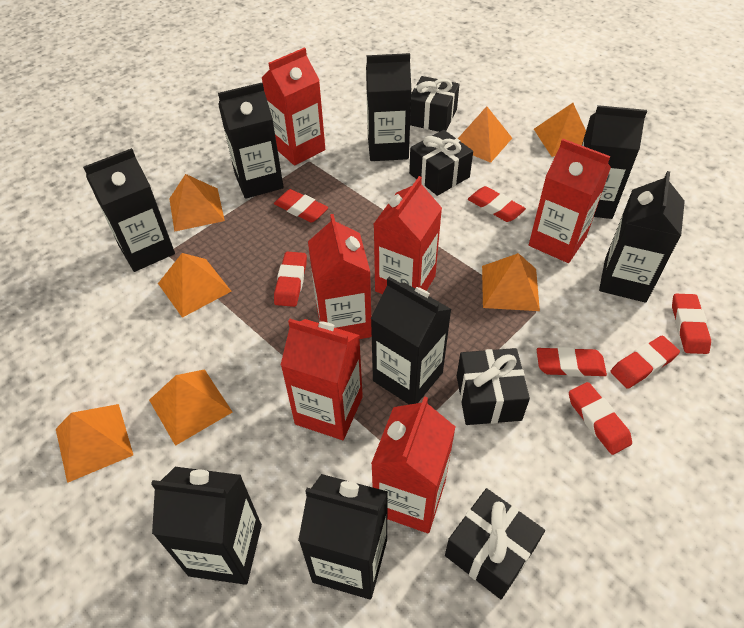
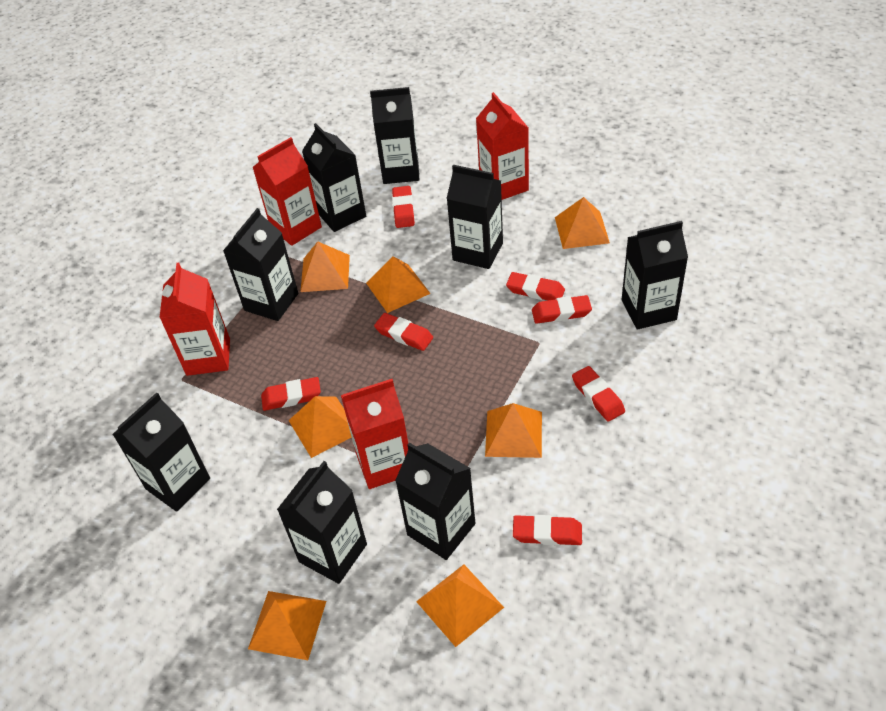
black gift: 4 -> 0
red carton: 6 -> 4

